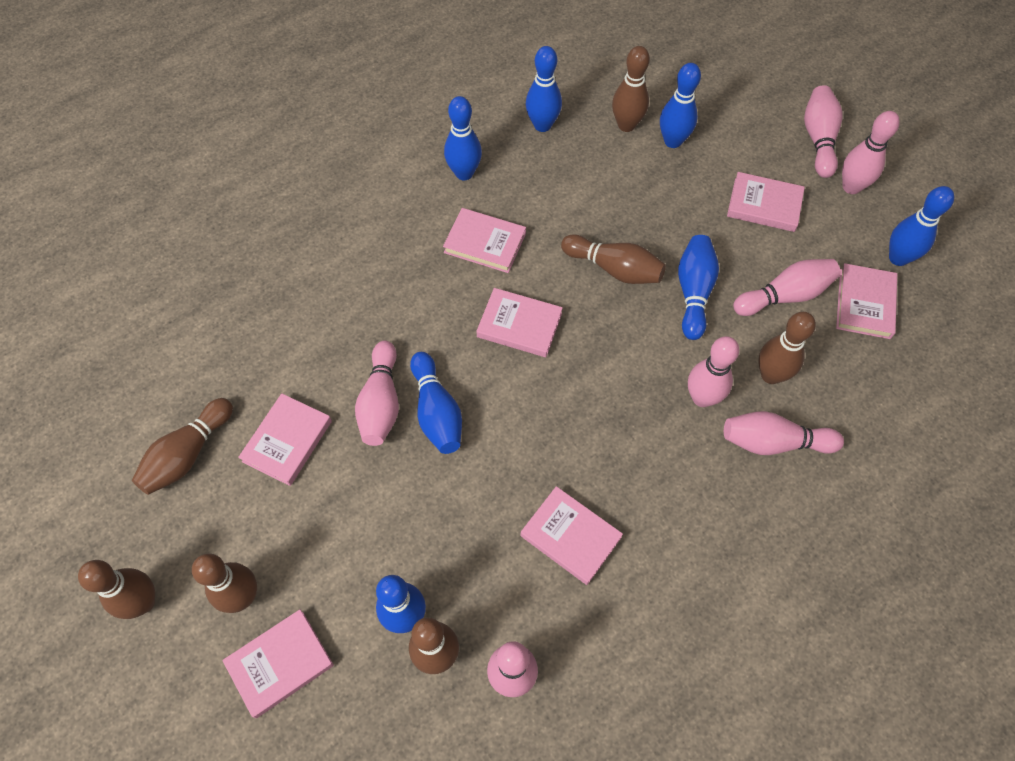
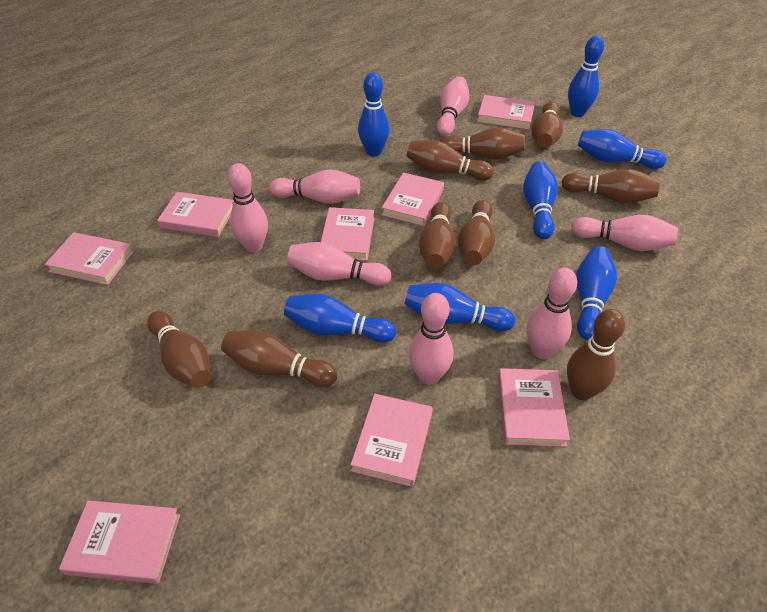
brown bowling pin: 7 -> 9
pink book: 7 -> 8

